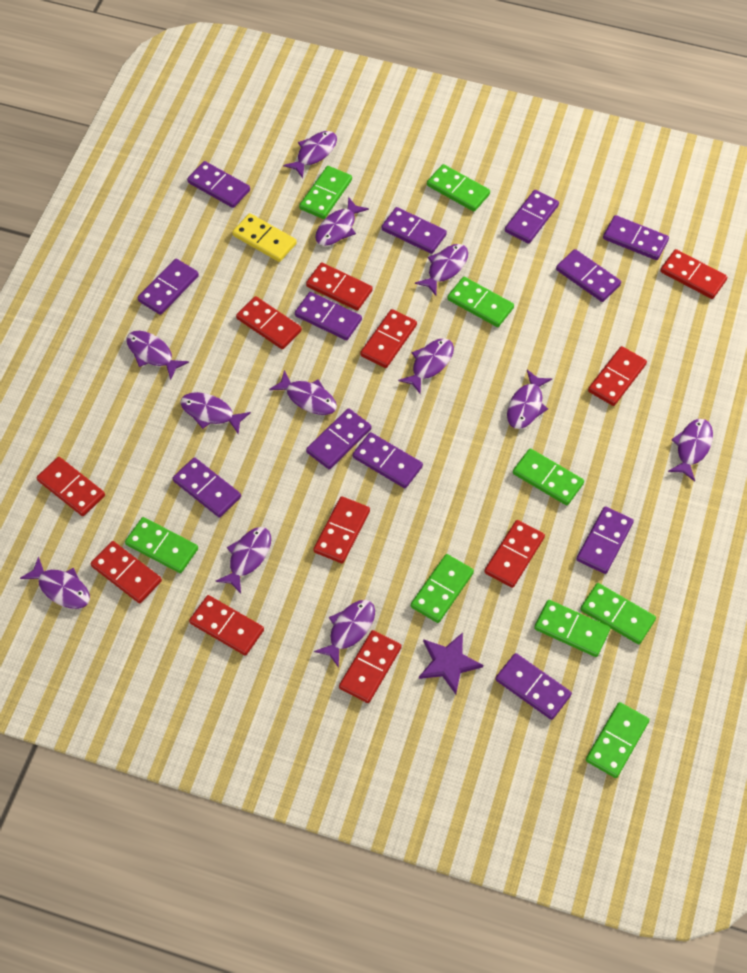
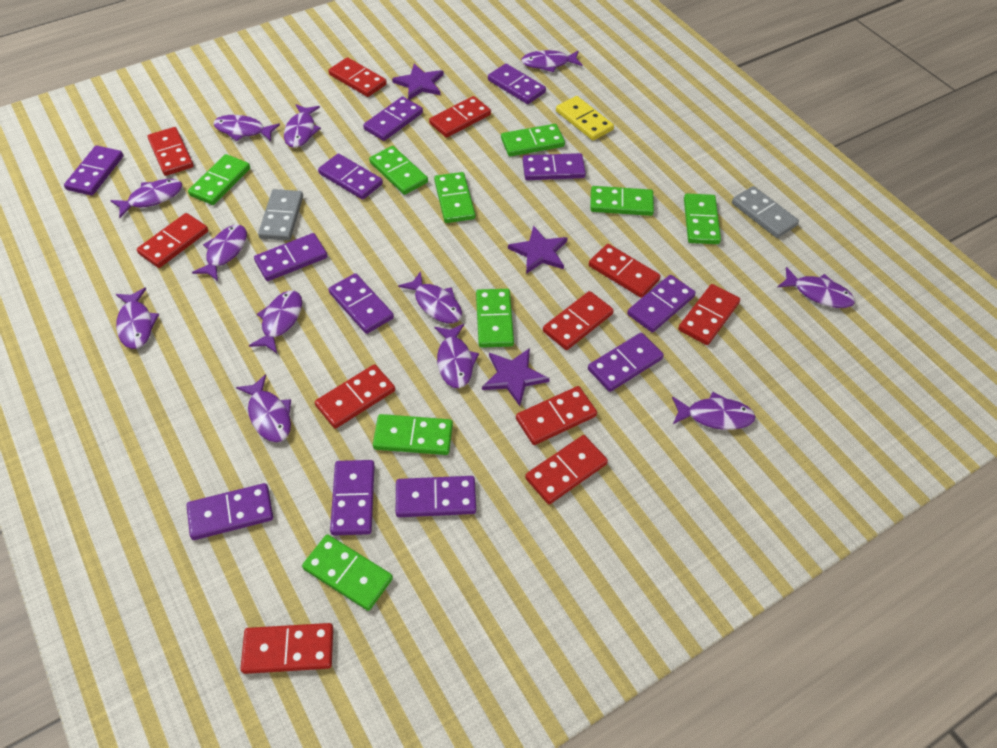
grey domino: 0 -> 2
purple star: 1 -> 3

